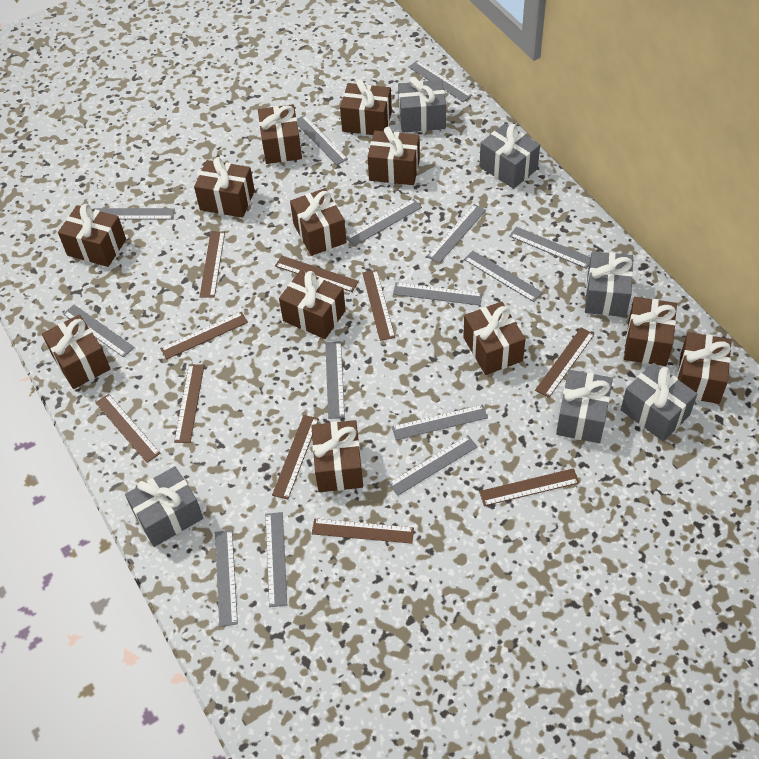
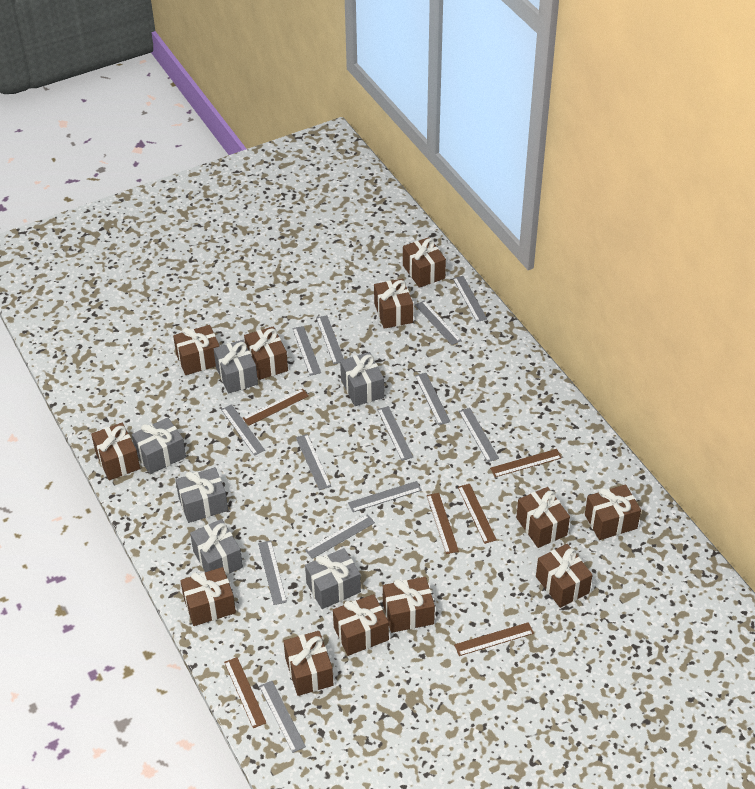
brown ruler: 10 -> 6
grey ruler: 14 -> 13

